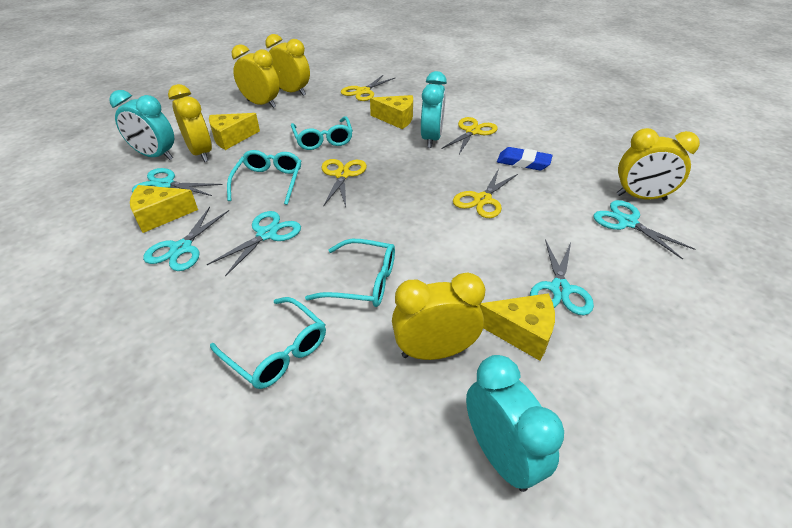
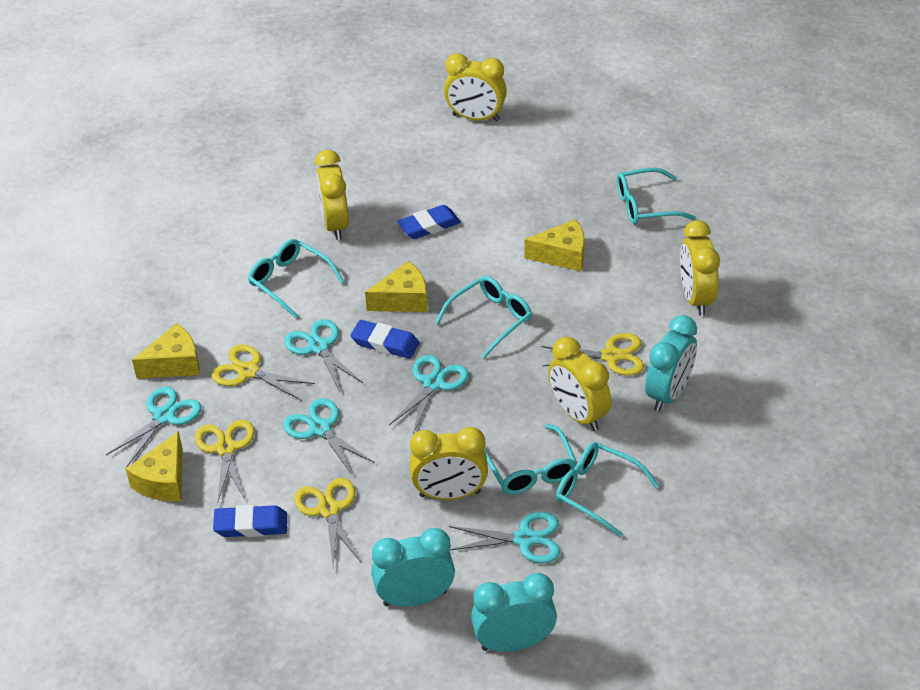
blue eraser: 1 -> 3
turquoise glasses: 4 -> 5

